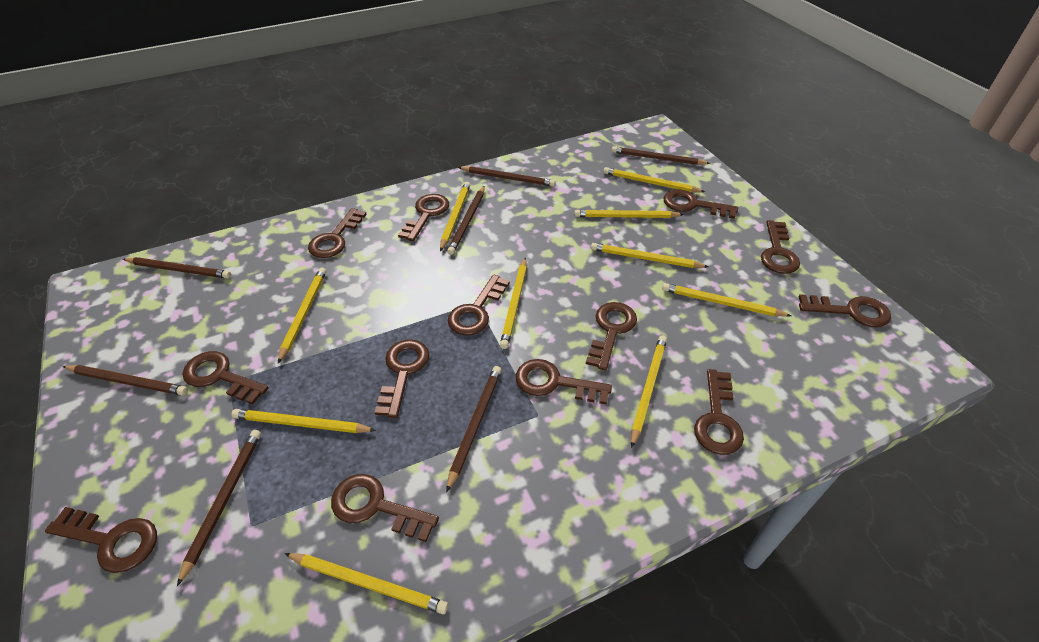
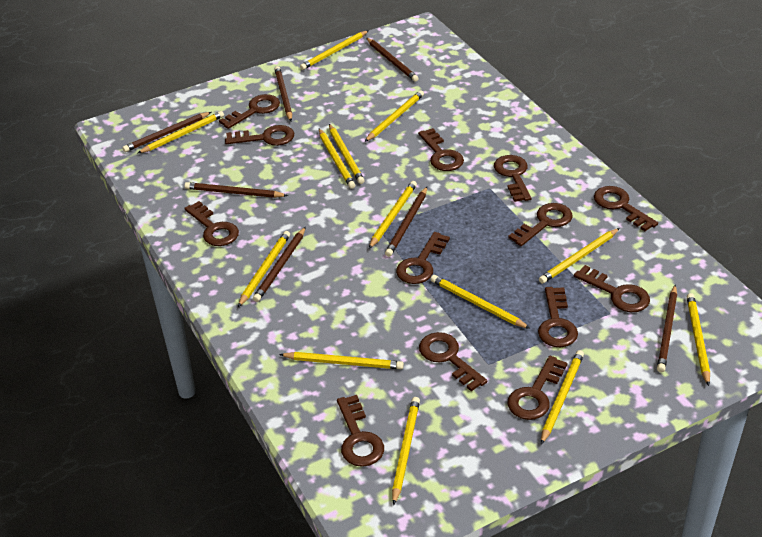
yellow pencil: 10 -> 13

